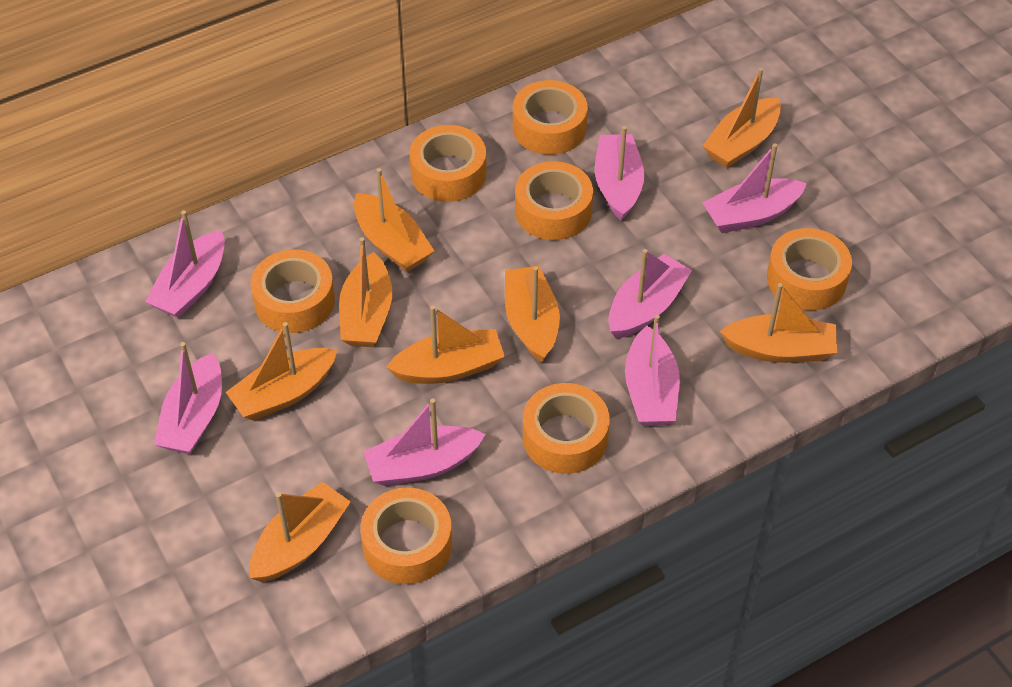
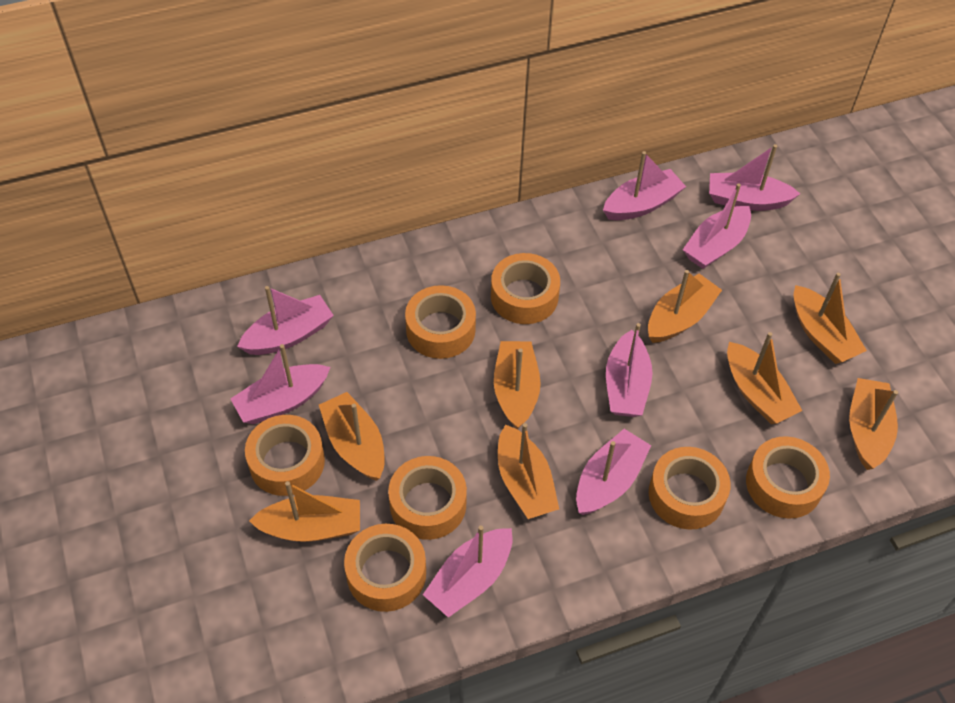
pink boat: 7 -> 8

